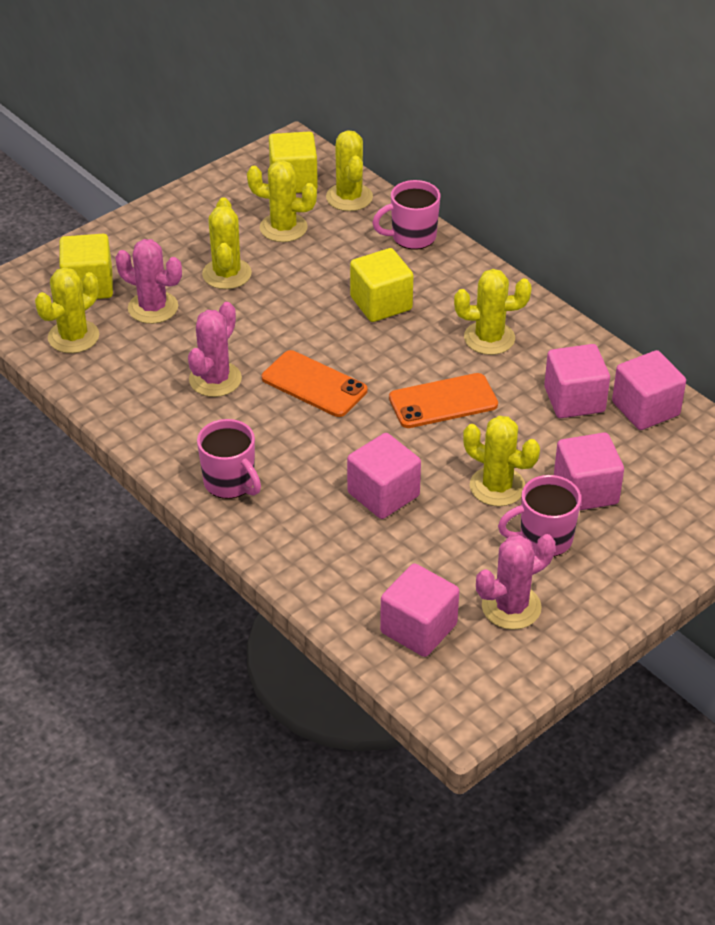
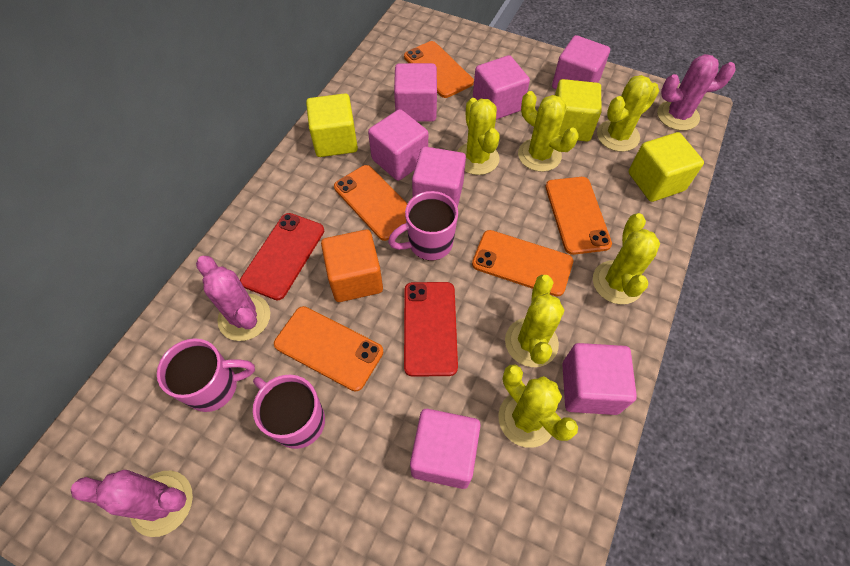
orange cube: 0 -> 1
orange phone: 2 -> 5
pink cube: 5 -> 7
red phone: 0 -> 2

